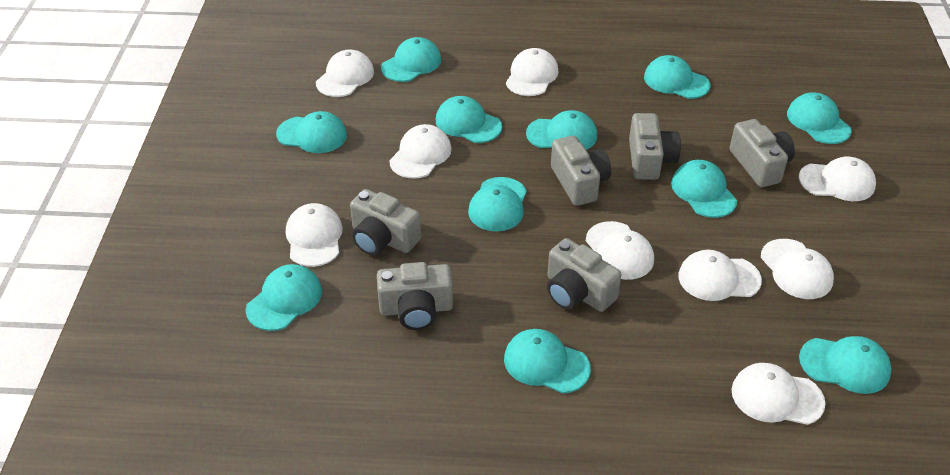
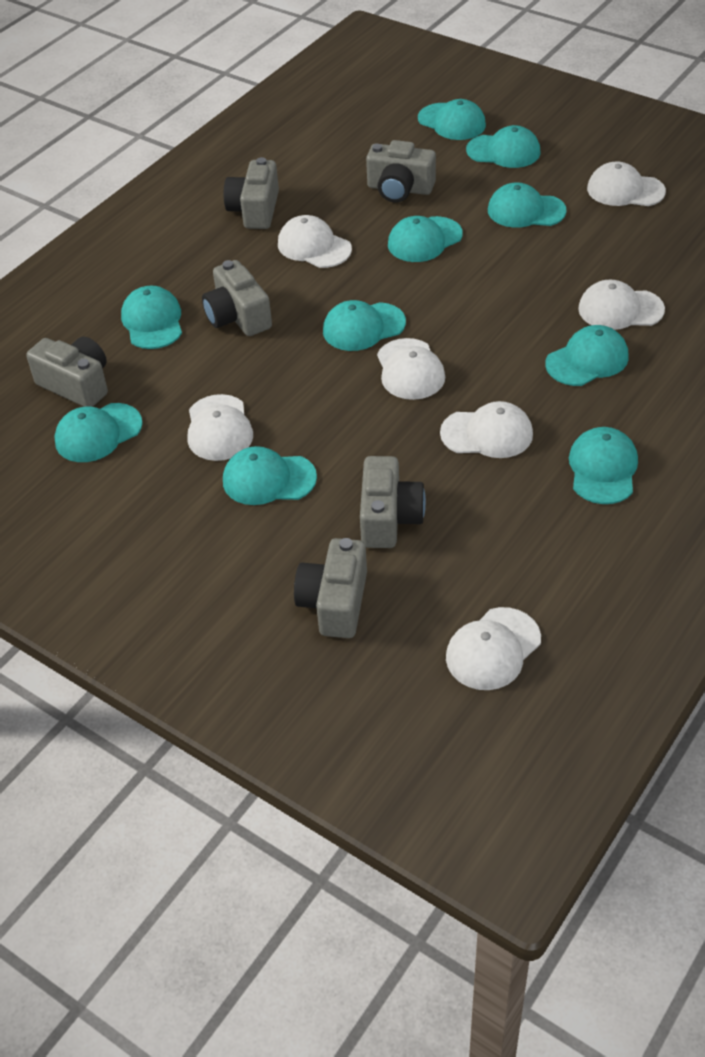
turquoise cap: 11 -> 10
white cap: 9 -> 7

